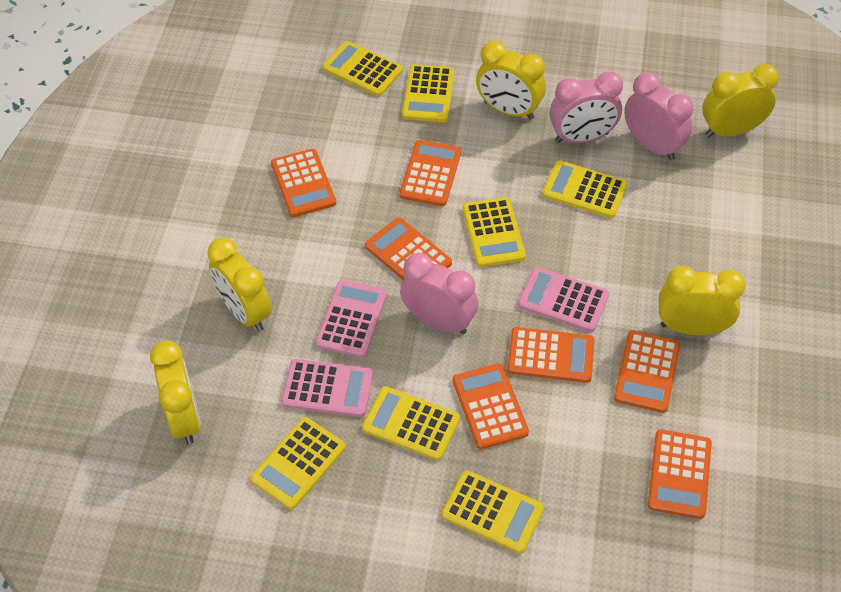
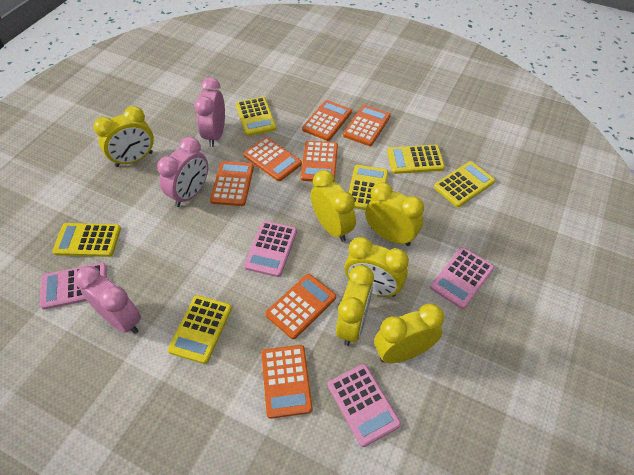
pink calculator: 3 -> 4
yellow calculator: 7 -> 6
yellow clock: 5 -> 6

